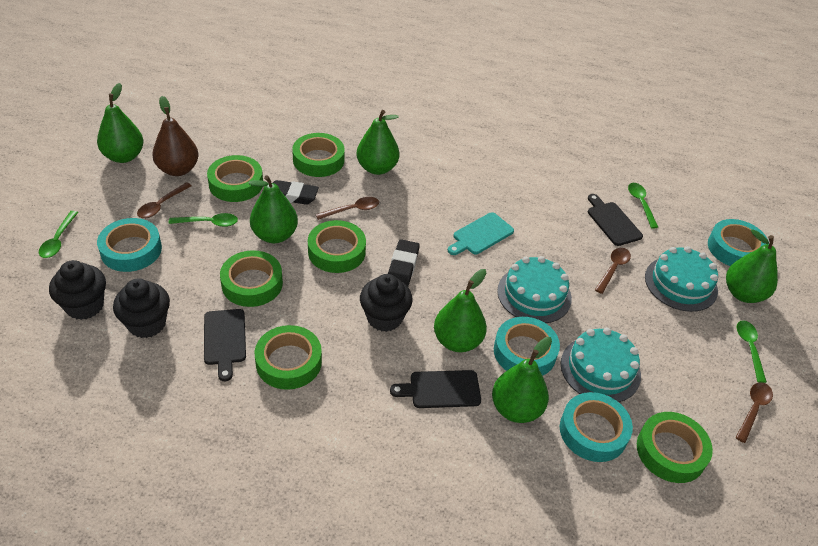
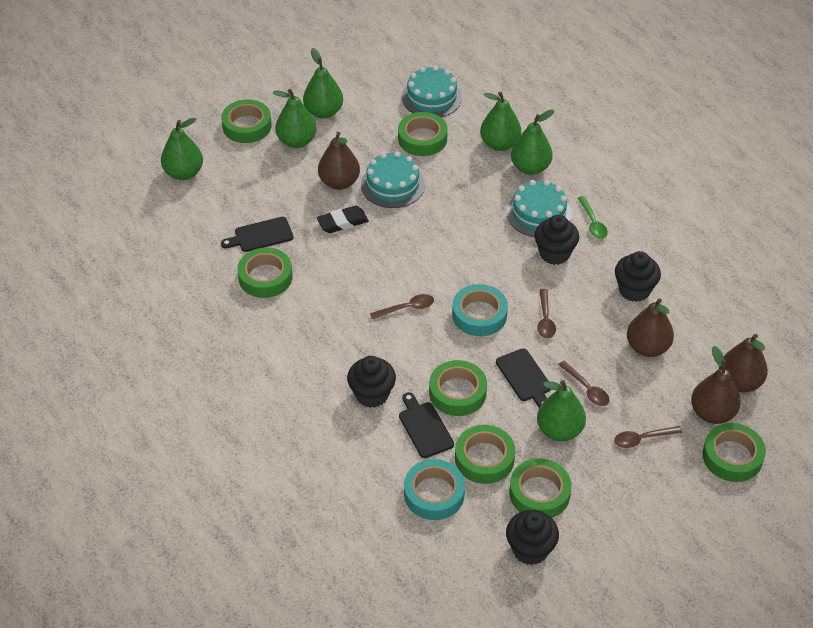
black cupcake: 3 -> 4
black eraser: 2 -> 1
brown pear: 1 -> 4
green spoon: 4 -> 1
green tape: 6 -> 7
turquoise cutting board: 1 -> 0
turquoise tape: 4 -> 2

